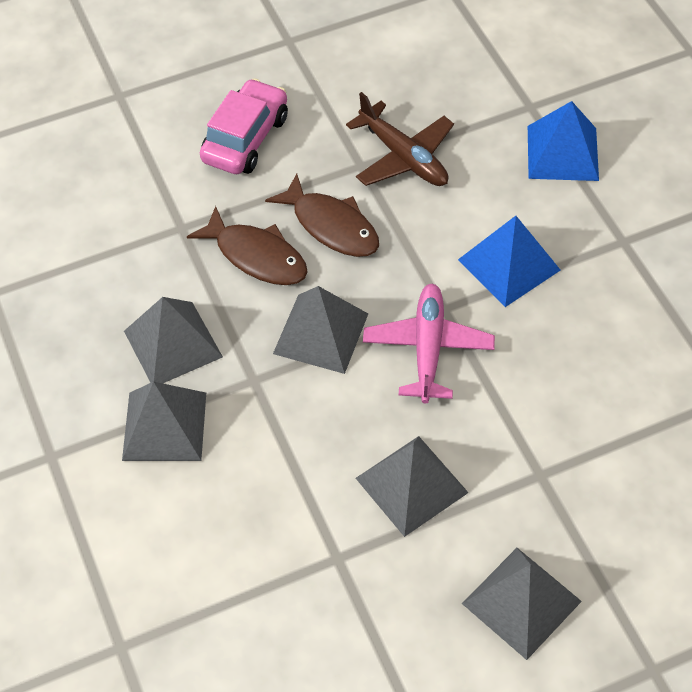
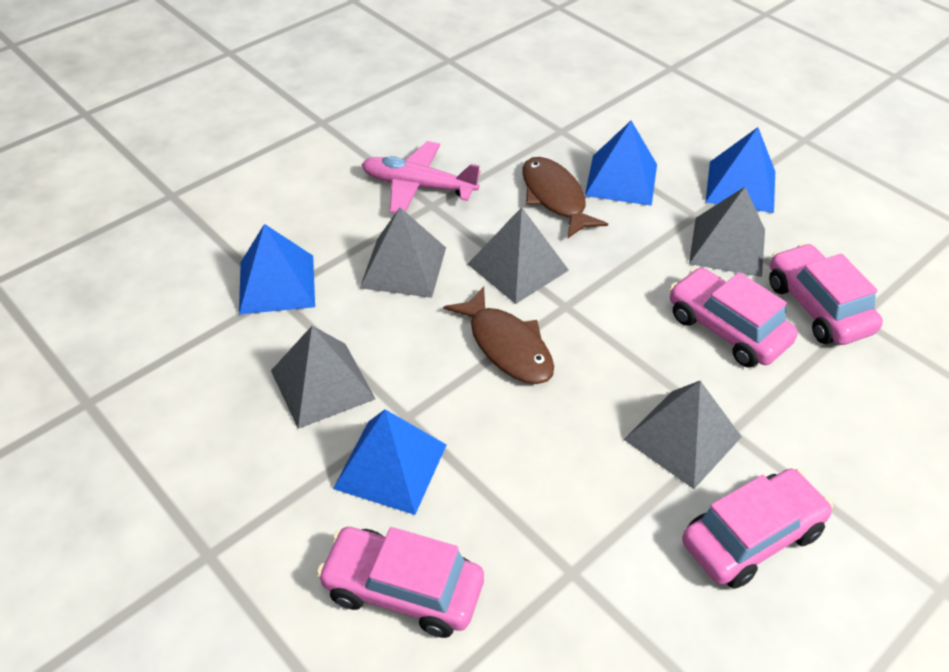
blue pyramid: 2 -> 4
brown plane: 1 -> 0
pink car: 1 -> 4

